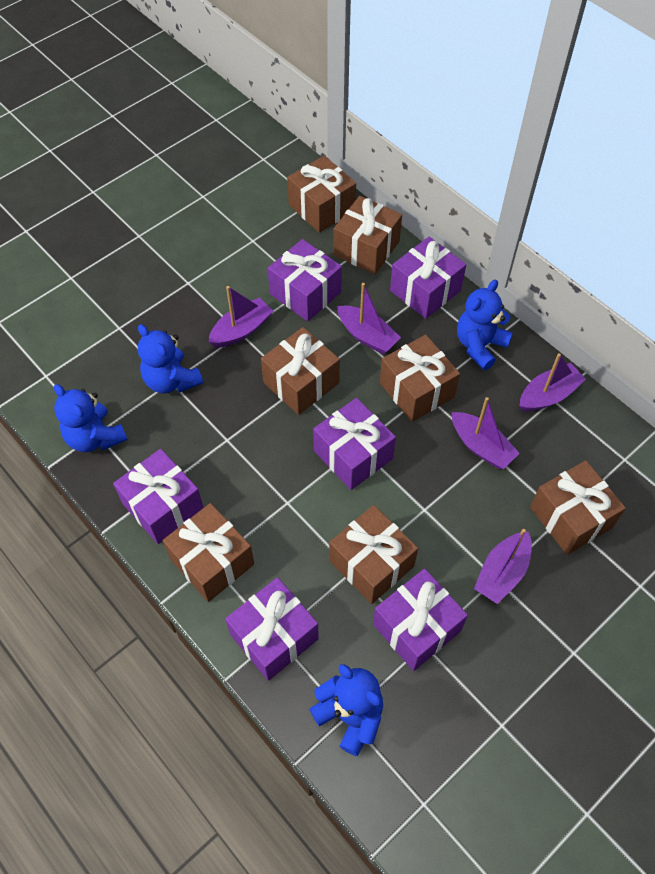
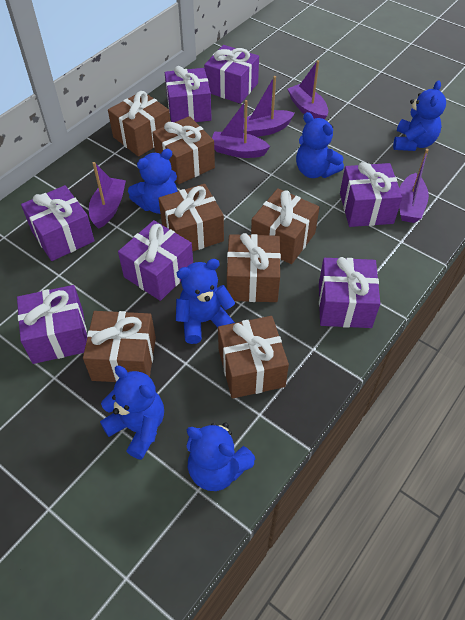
blue teddy bear: 4 -> 6
purple gift: 6 -> 7

